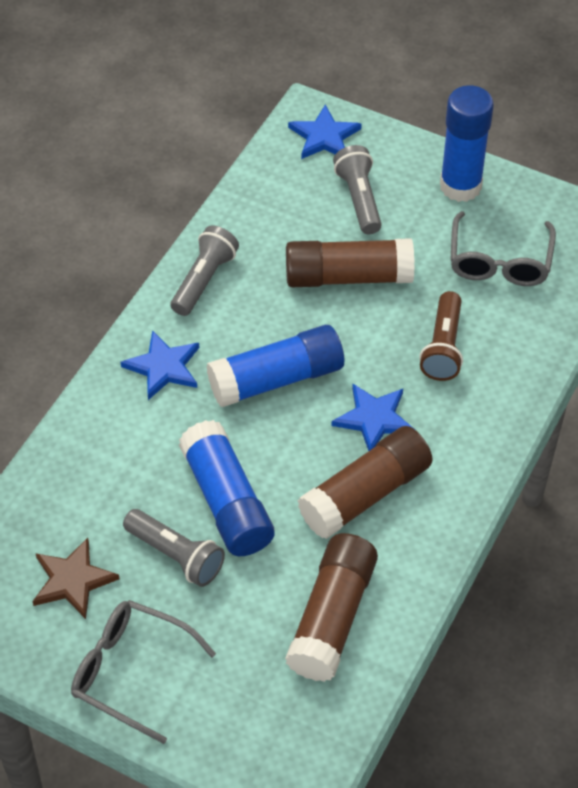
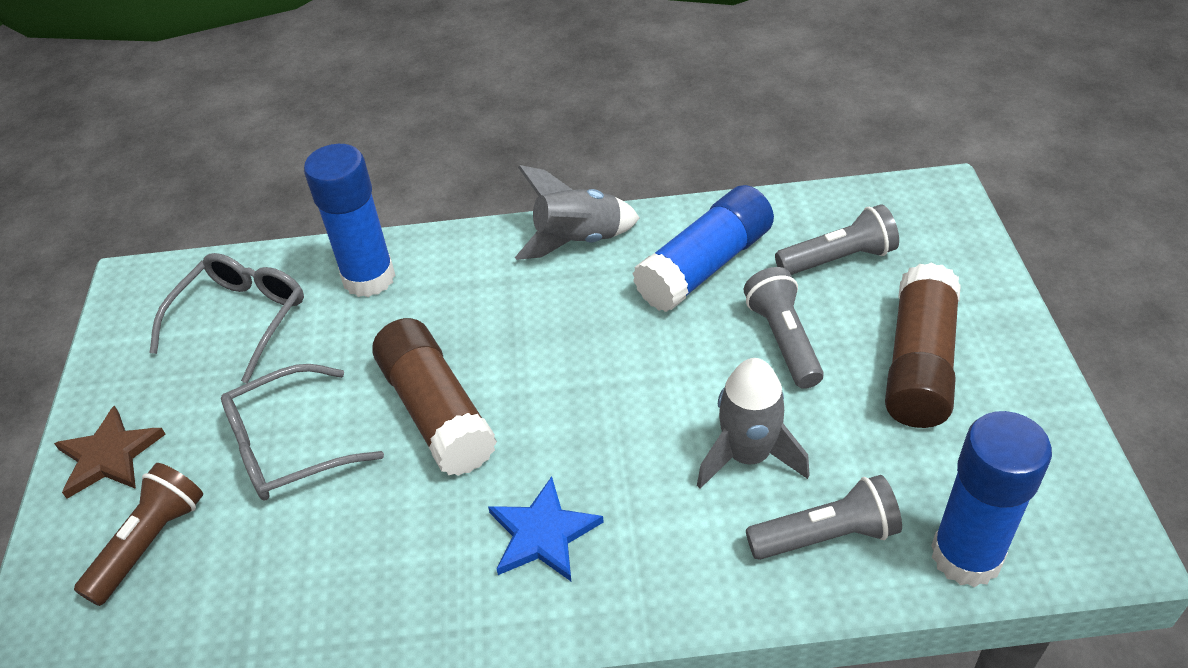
blue star: 3 -> 1
brown glue stick: 3 -> 2
grey rocket: 0 -> 2

